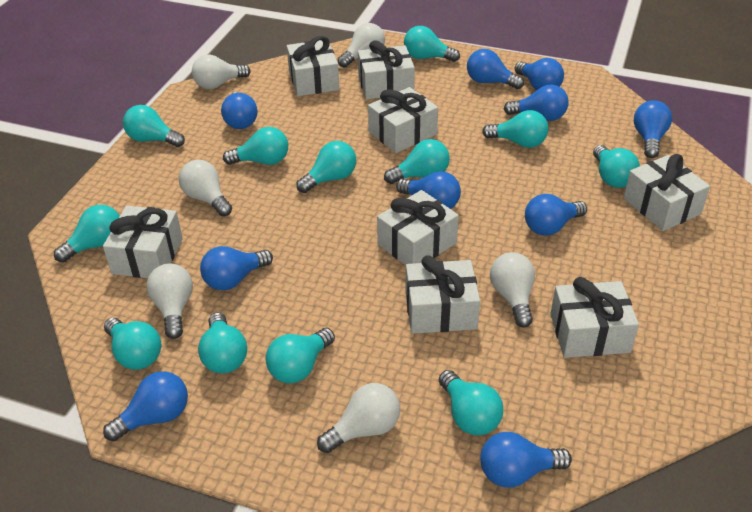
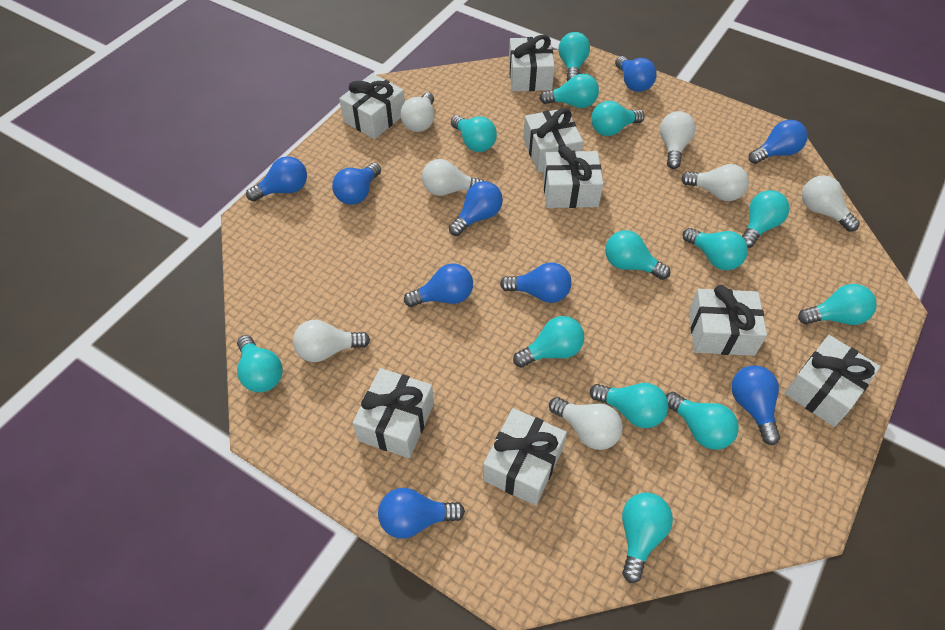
blue light bulb: 10 -> 9
turquoise light bulb: 12 -> 13
white light bulb: 6 -> 7

